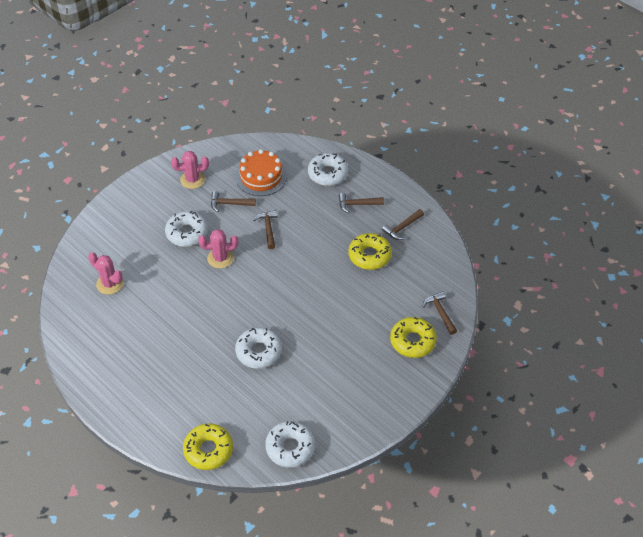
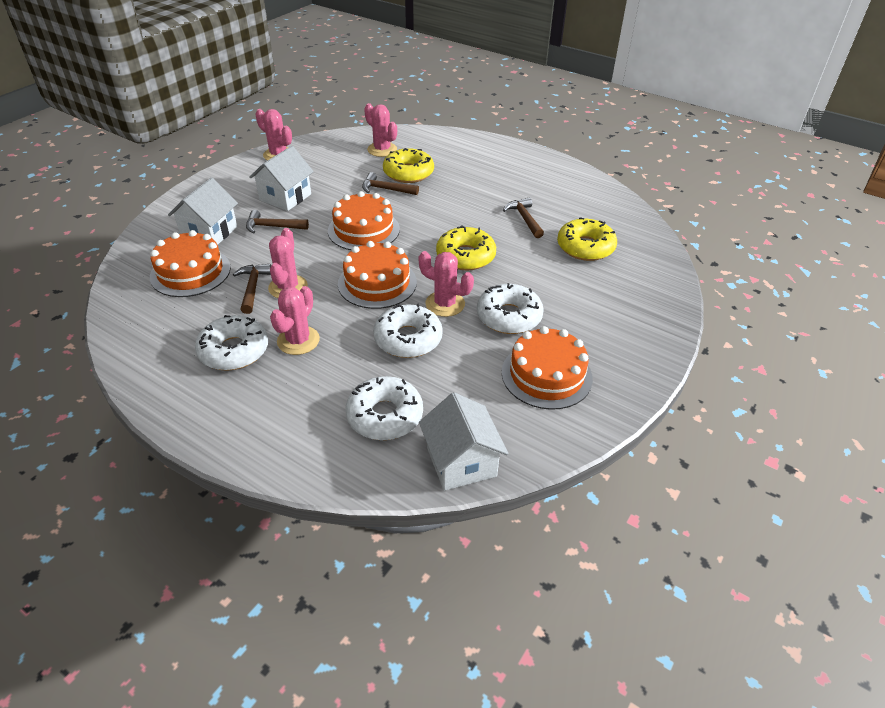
brown hammer: 5 -> 4
orange cake: 1 -> 4
pink cactus: 3 -> 5
white house: 0 -> 3

